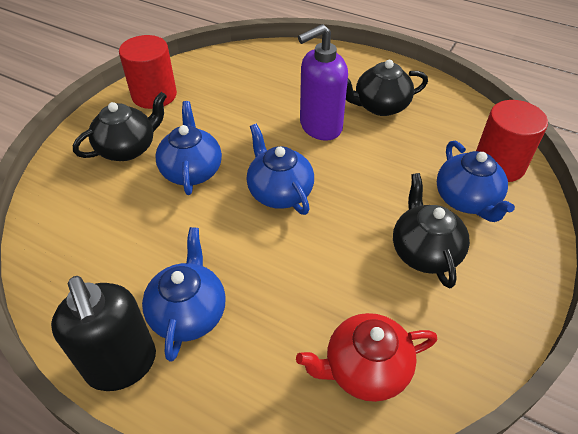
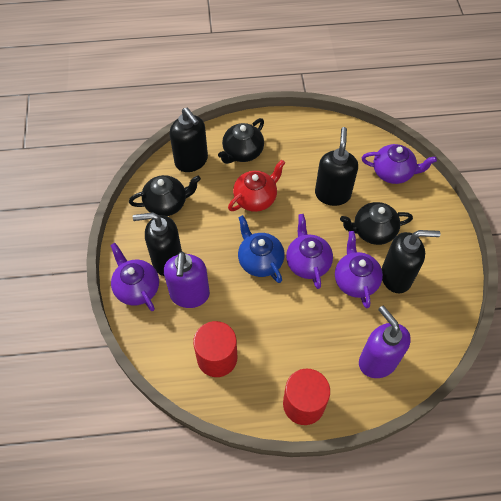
black soap dispenser: 1 -> 4
blue teapot: 4 -> 1
purple soap dispenser: 1 -> 2
purple teapot: 0 -> 4

